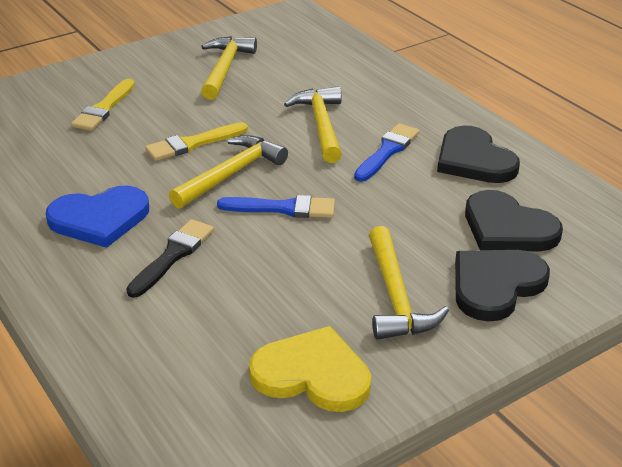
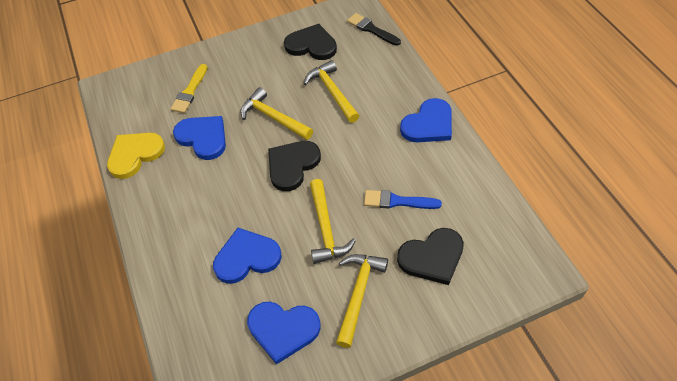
blue brush: 2 -> 1
blue heart: 1 -> 4
yellow brush: 2 -> 1

